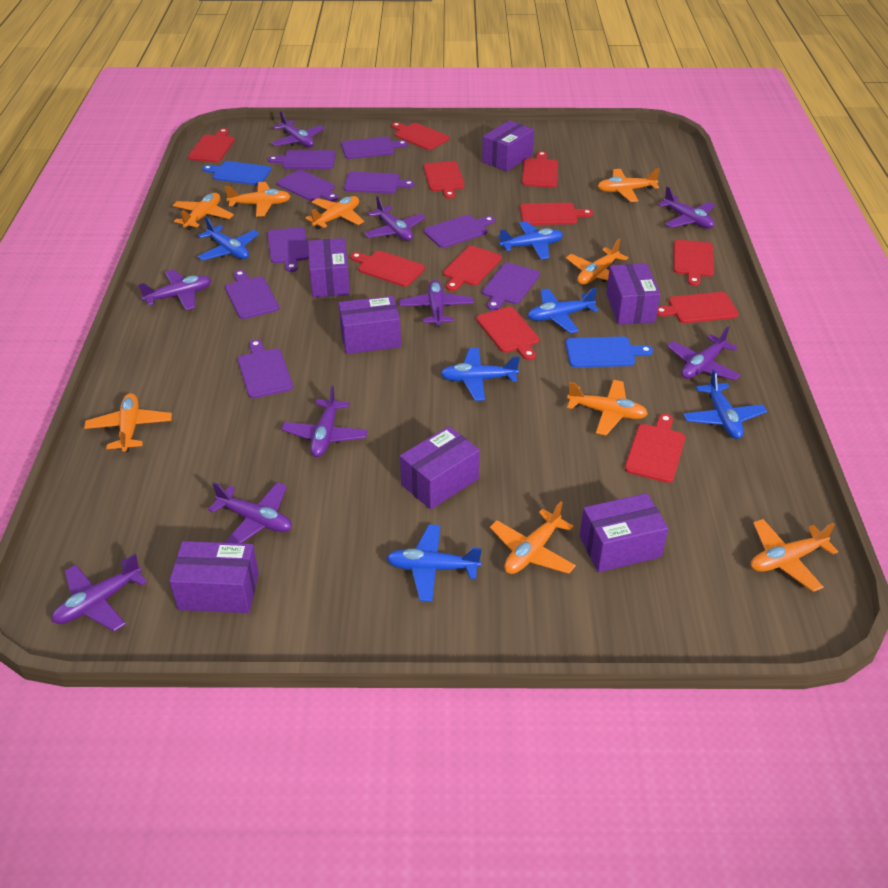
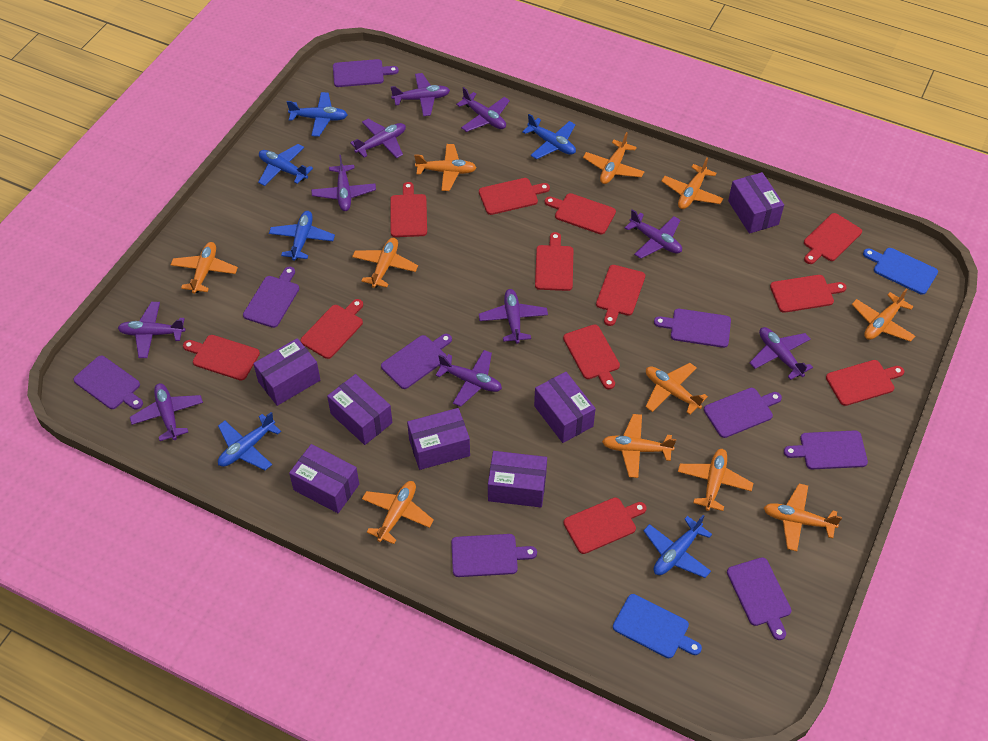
orange plane: 9 -> 11
purple plane: 9 -> 10
red cutting board: 11 -> 12

